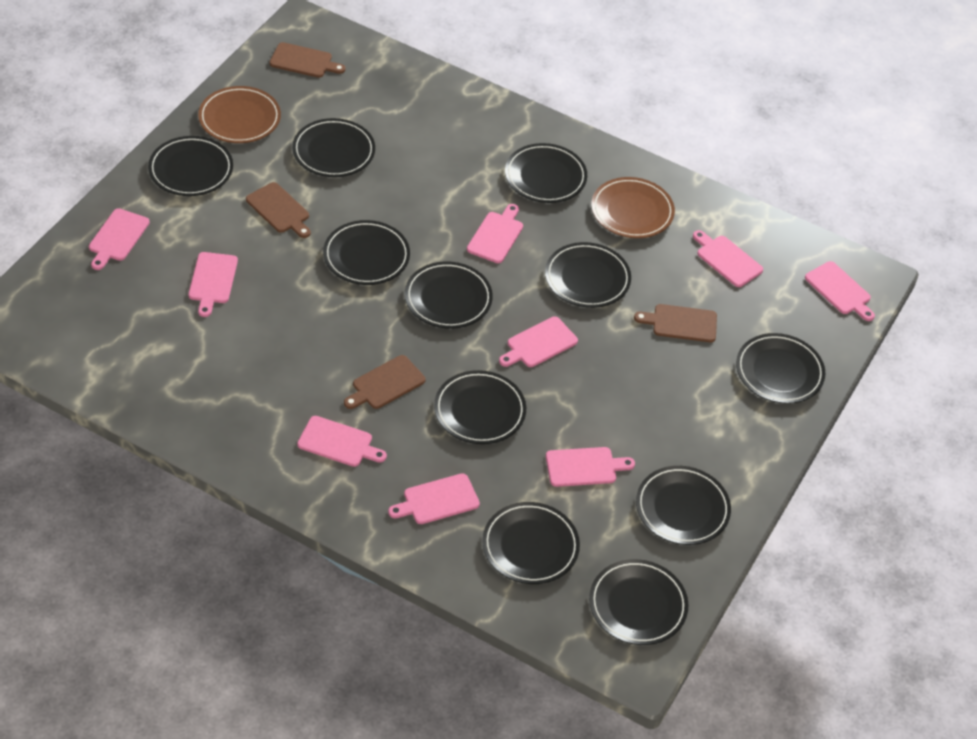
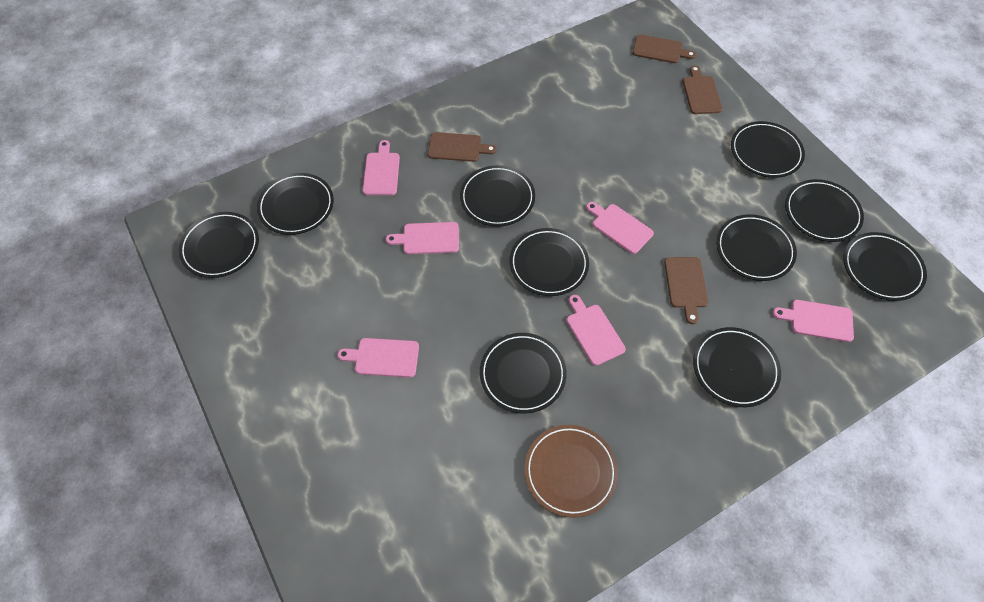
black plate: 11 -> 10
brown plate: 2 -> 1
pink cutting board: 9 -> 6

